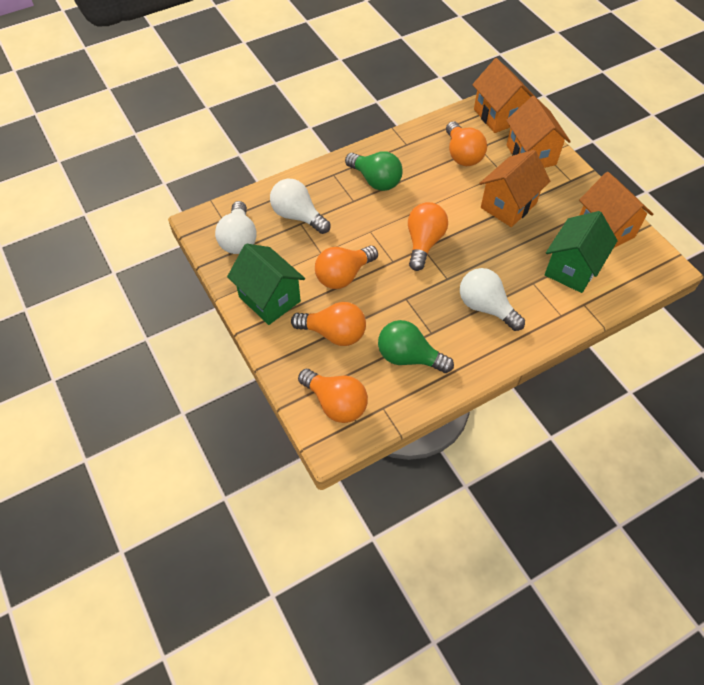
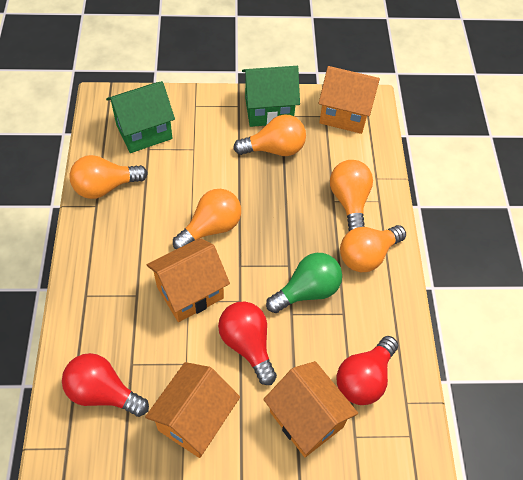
green light bulb: 2 -> 1
red light bulb: 0 -> 3
white light bulb: 3 -> 0

